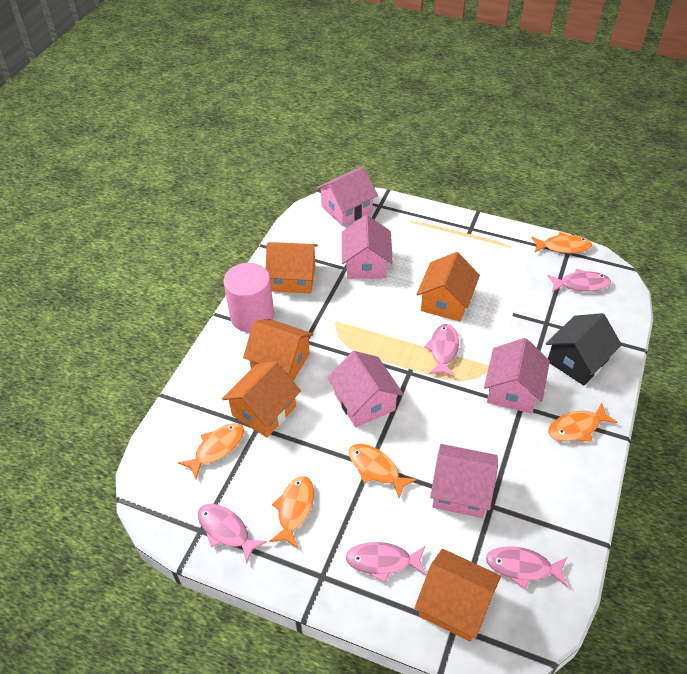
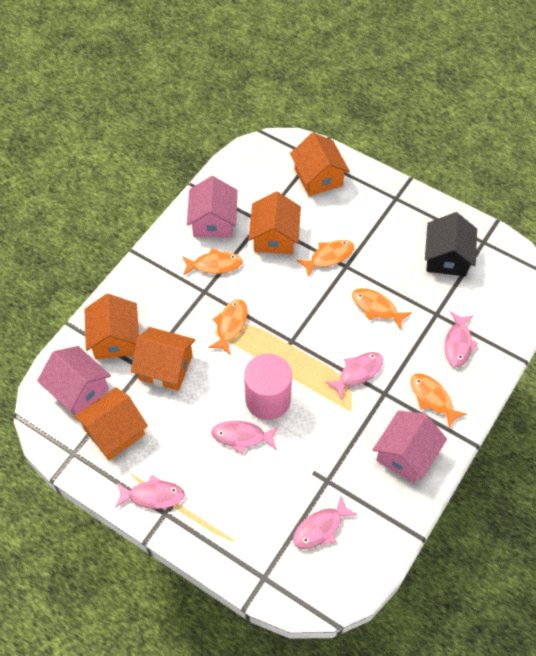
pink house: 5 -> 3

